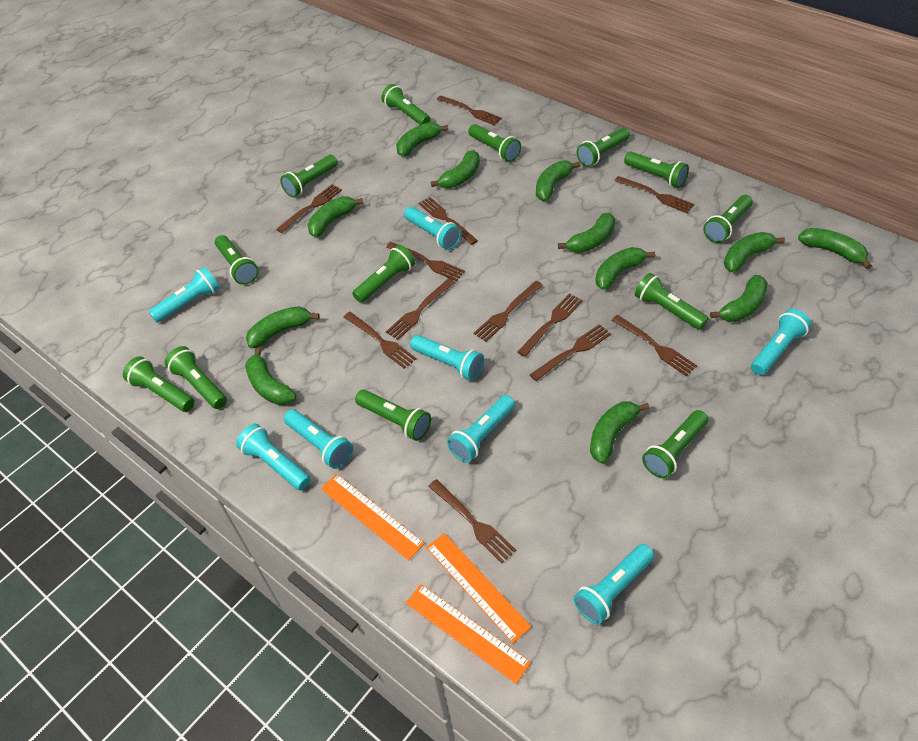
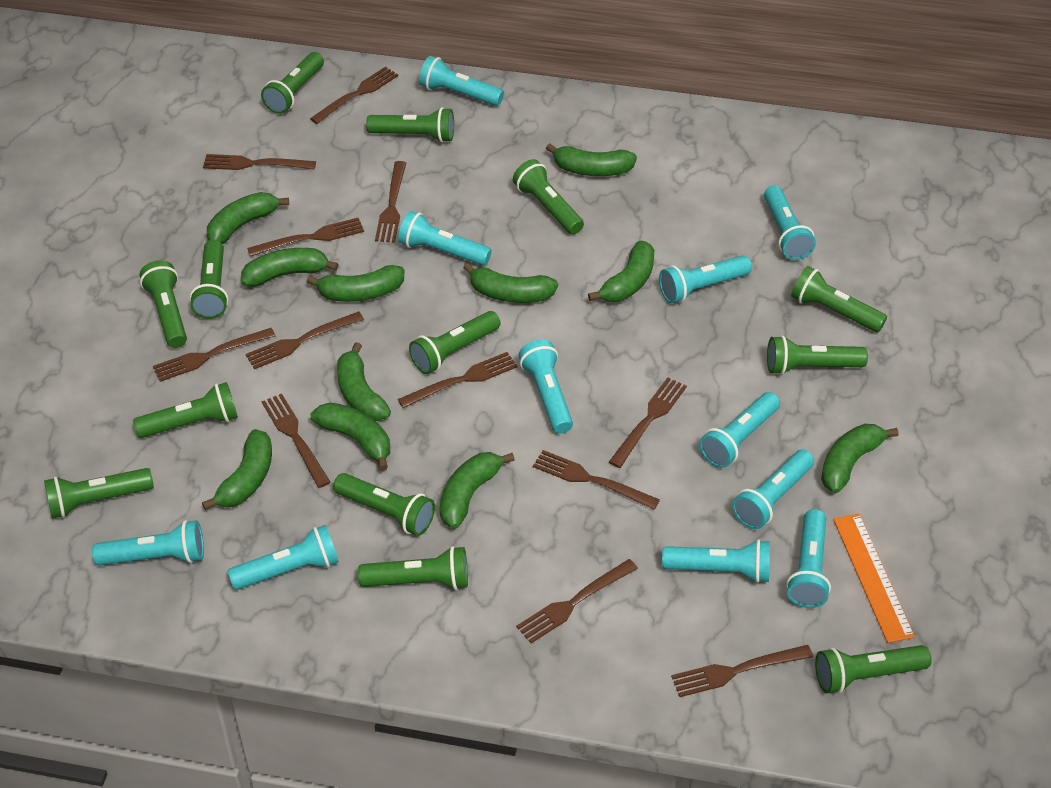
green banana: 12 -> 11
orange ruler: 3 -> 1
turquoise flashlight: 8 -> 11

